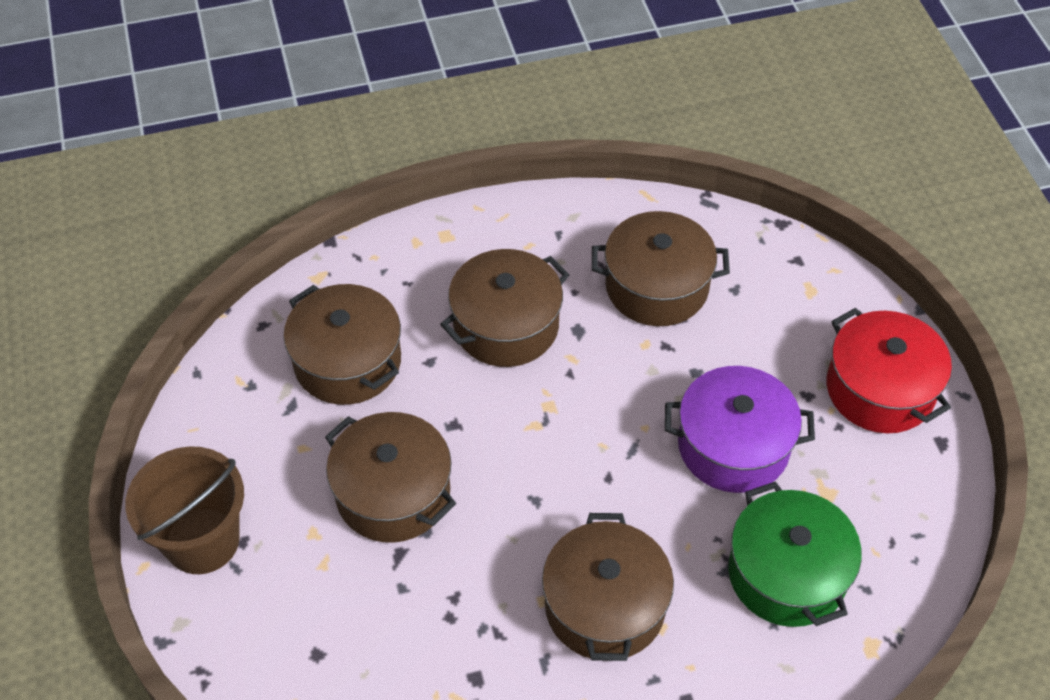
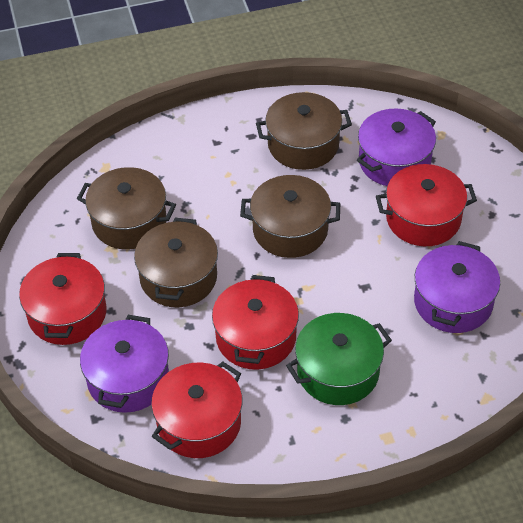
brown bucket: 1 -> 0
brown pot: 5 -> 4
purple pot: 1 -> 3
red pot: 1 -> 4

